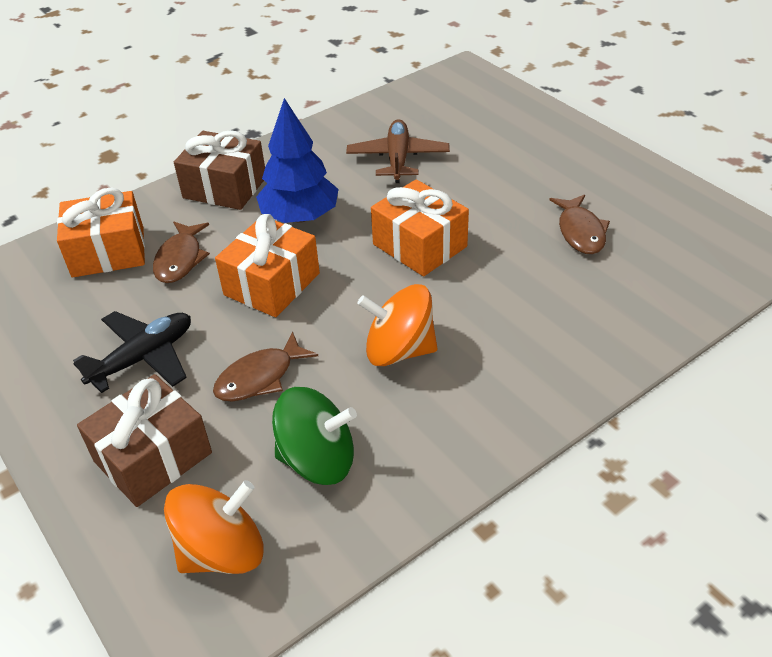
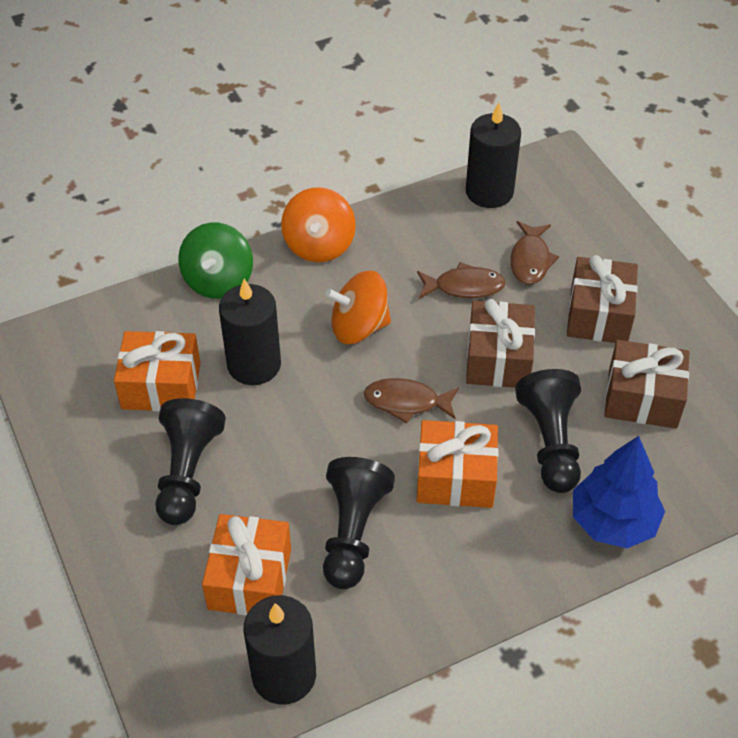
black candle: 0 -> 3
black pawn: 0 -> 3
black plane: 1 -> 0
brown gift: 2 -> 3
brown plane: 1 -> 0

